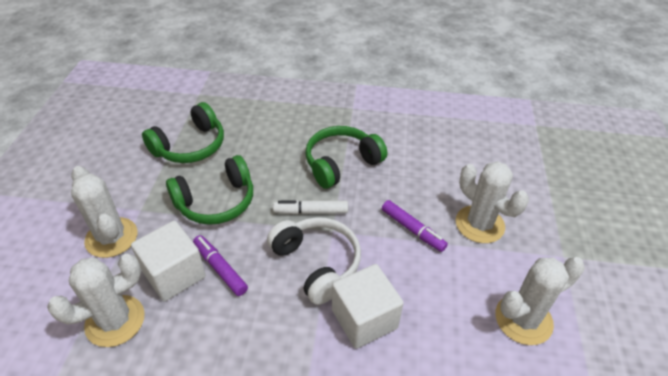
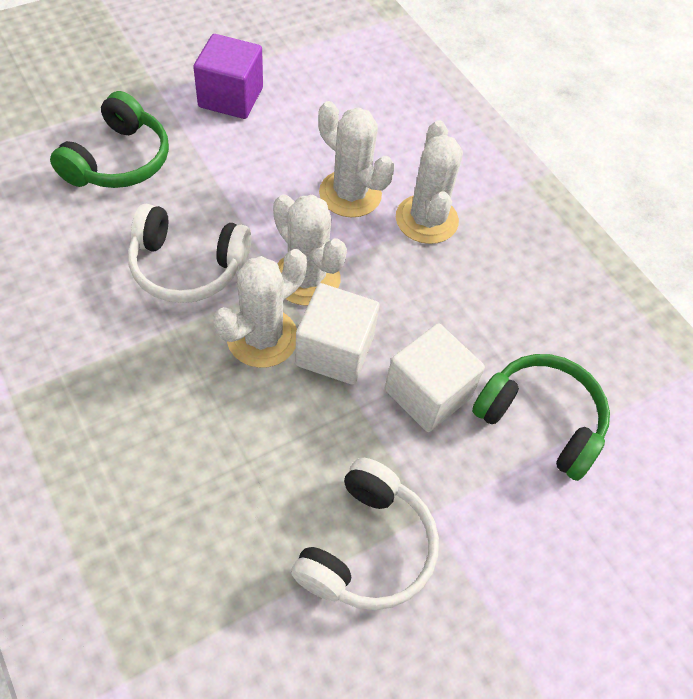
green headphones: 3 -> 2
purple cube: 0 -> 1
purple marker: 2 -> 0
white headphones: 1 -> 2
white marker: 1 -> 0

